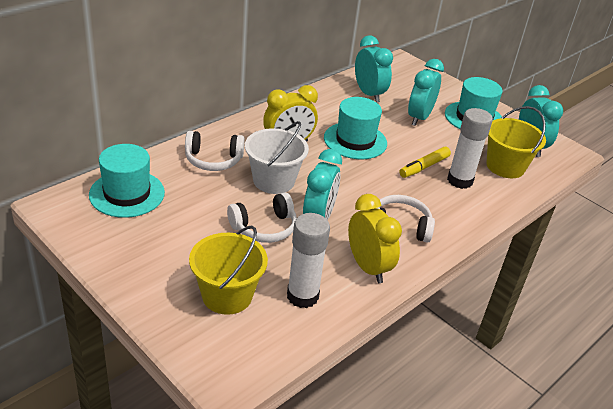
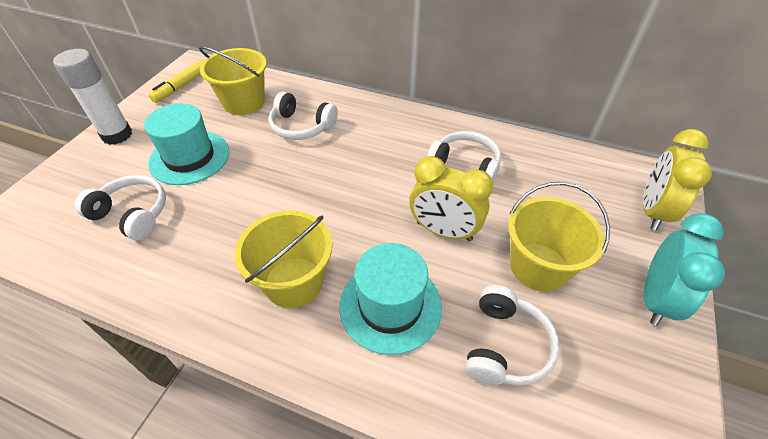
turquoise clock: 4 -> 1
turquoise hat: 3 -> 2
white bucket: 1 -> 0
white glue stick: 2 -> 1
white headphones: 3 -> 4
yellow bucket: 2 -> 3

